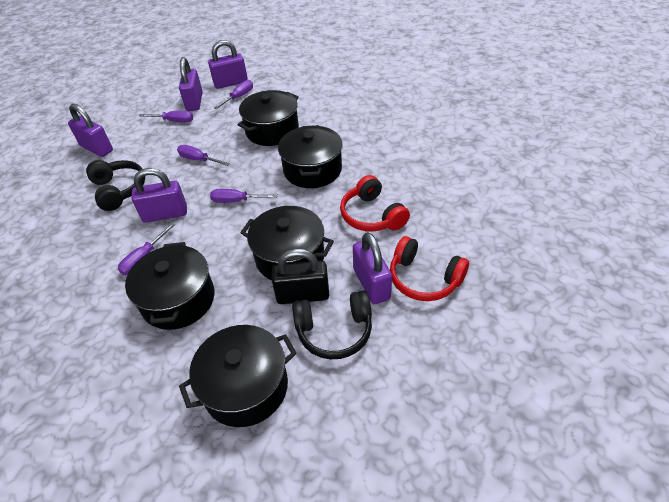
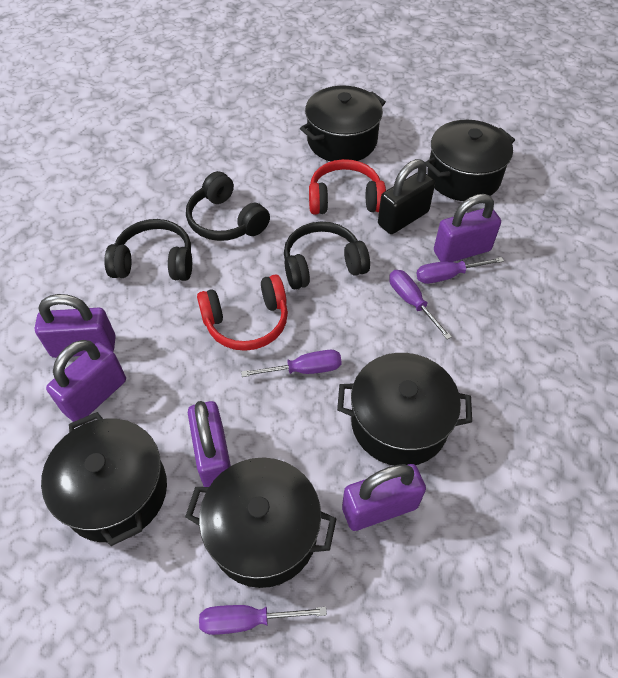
black headphones: 2 -> 3
purple screwdriver: 5 -> 4

